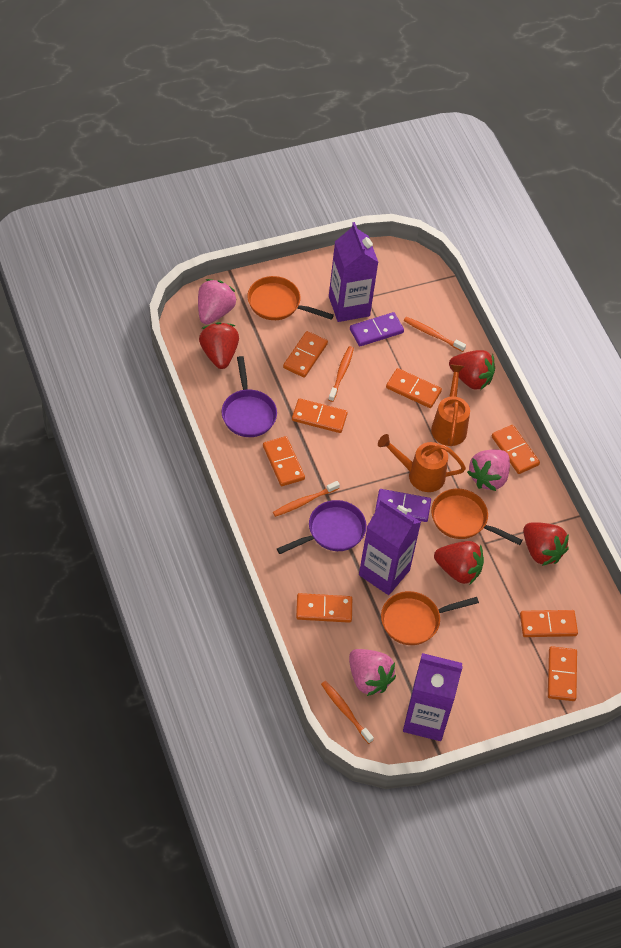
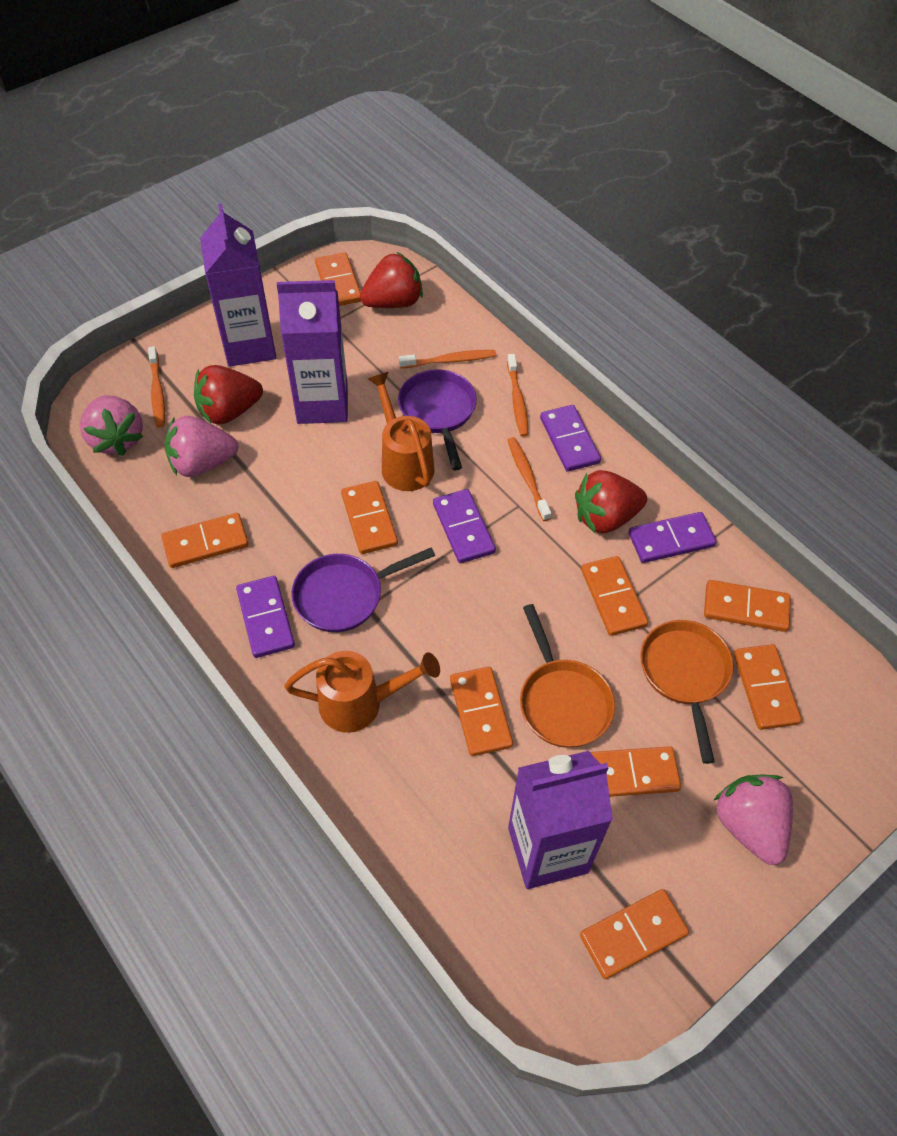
orange domino: 8 -> 9
orange pan: 3 -> 2
purple domino: 2 -> 4
red strawberry: 4 -> 3

